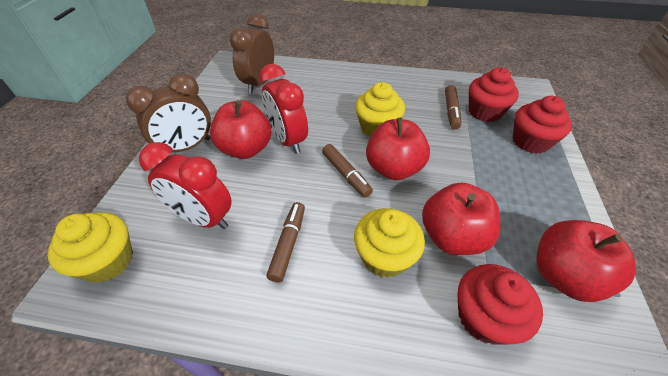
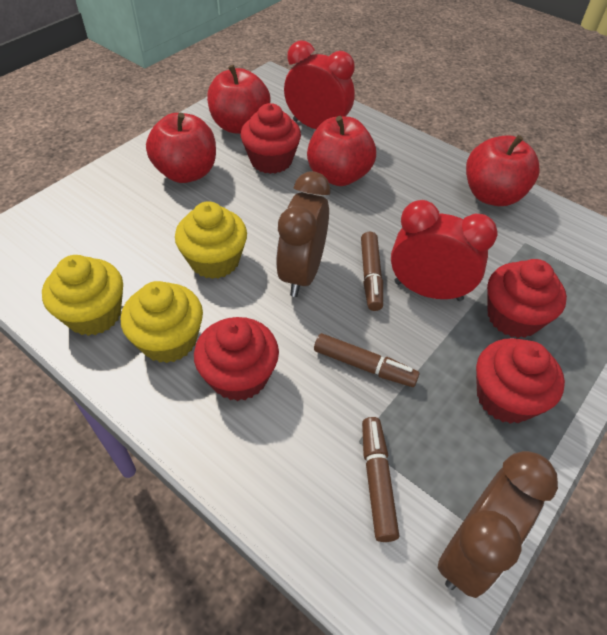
red cupcake: 3 -> 4

